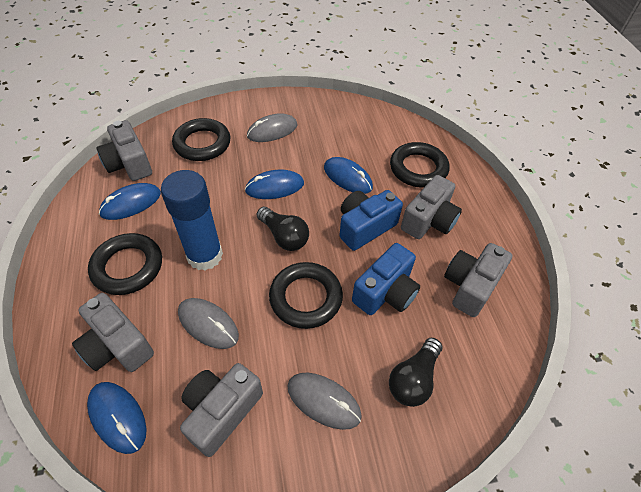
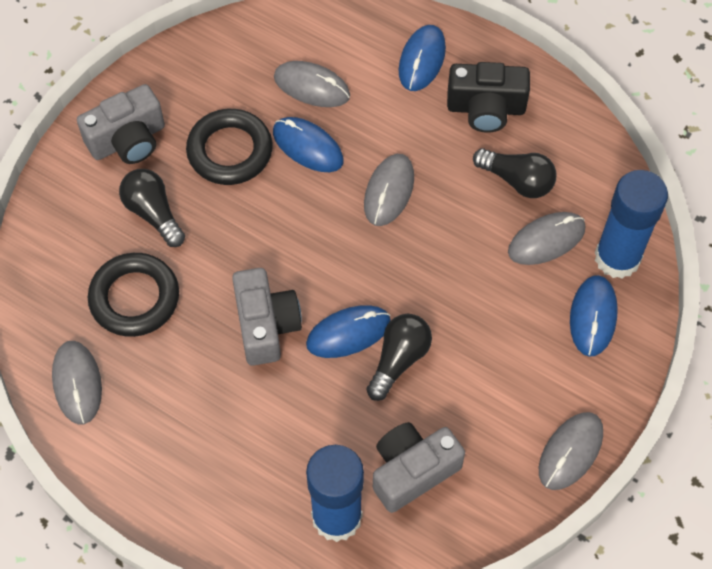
black camera: 0 -> 1
black light bulb: 2 -> 3
black ring: 4 -> 2
blue camera: 2 -> 0
blue glue stick: 1 -> 2
grey camera: 5 -> 3
grey mouse: 3 -> 5

